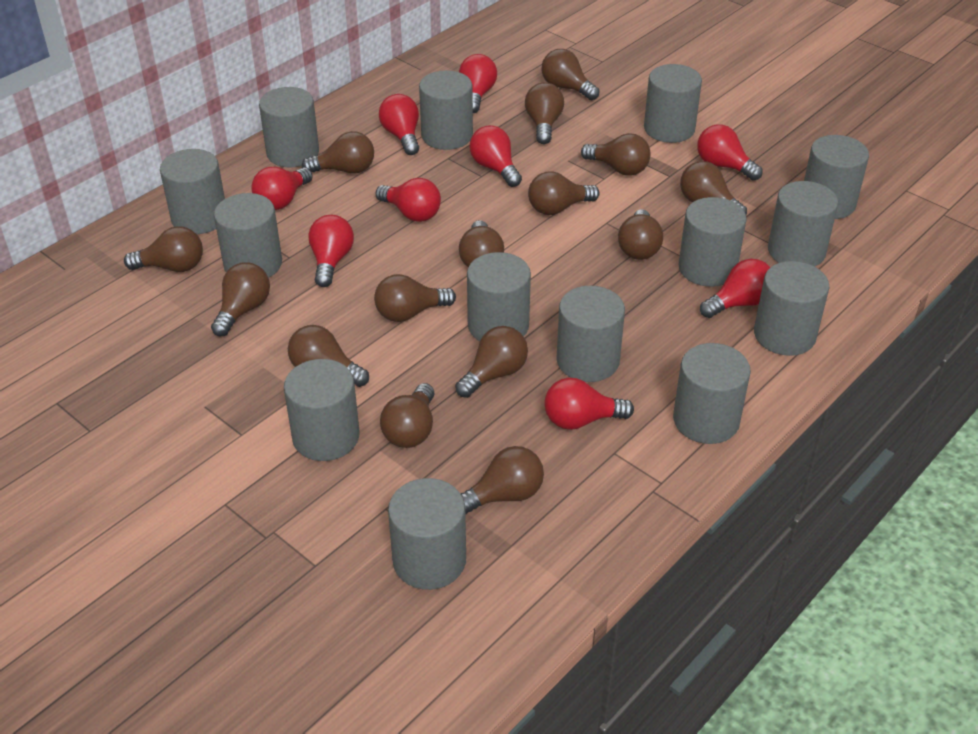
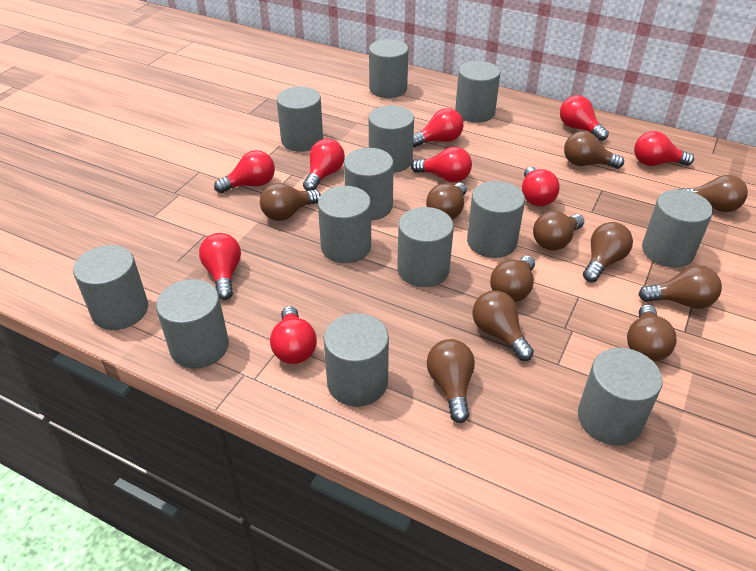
brown light bulb: 15 -> 11
grey cylinder: 14 -> 13

